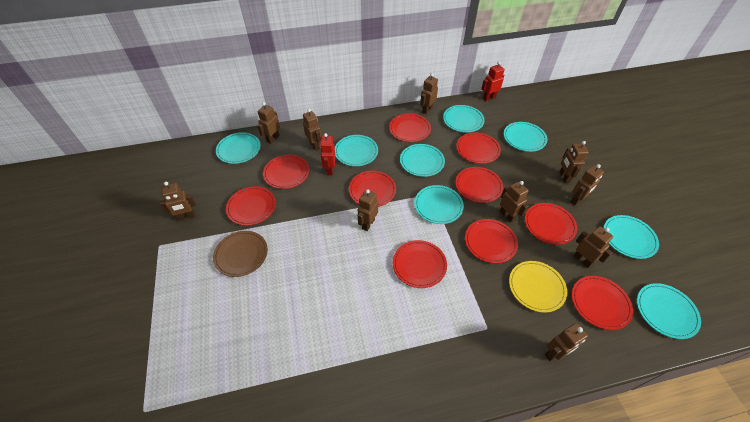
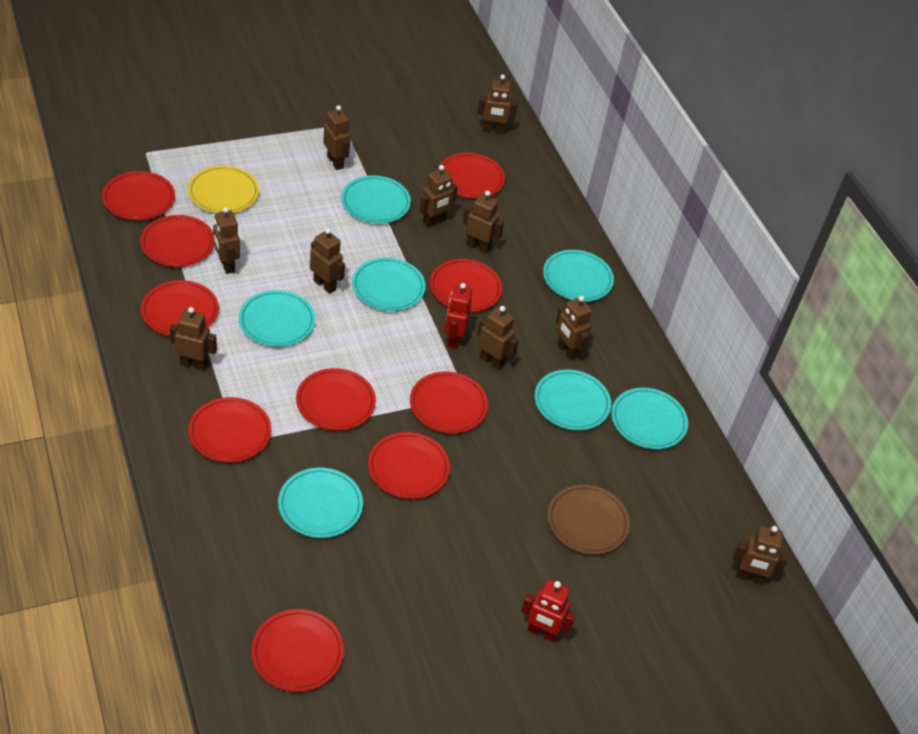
turquoise plate: 8 -> 7

